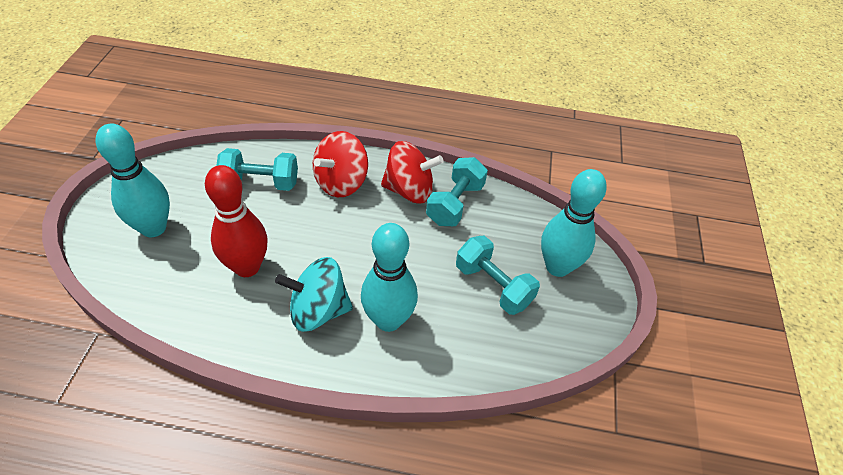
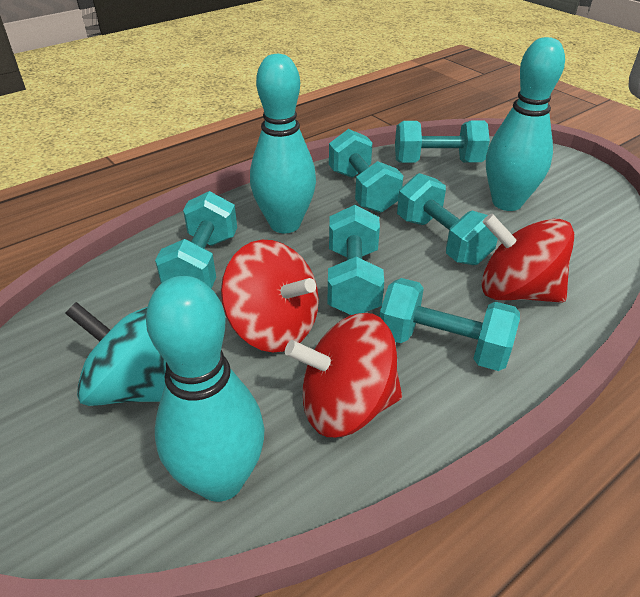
red bowling pin: 1 -> 0
red spinning top: 2 -> 3
turquoise dumbbell: 3 -> 6

